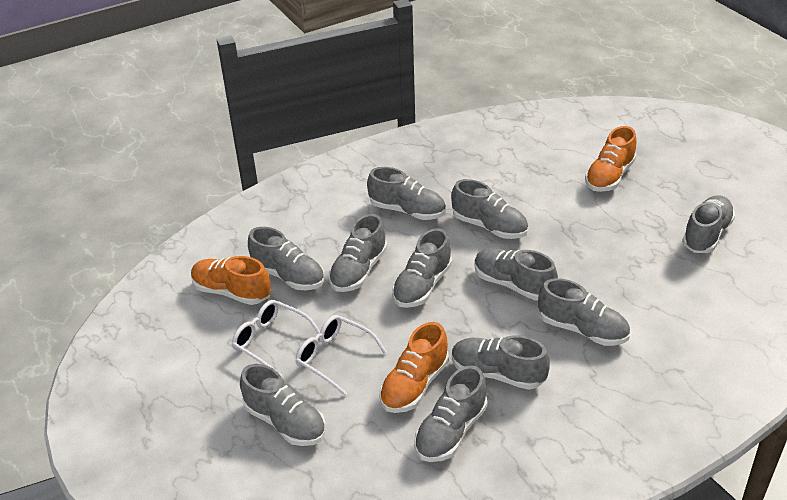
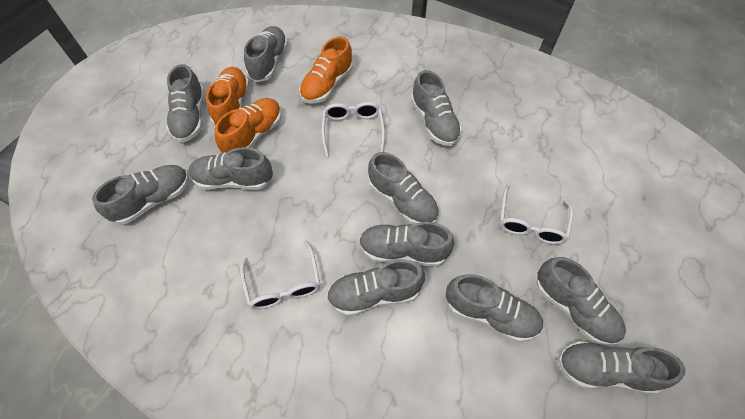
white glasses: 2 -> 3

